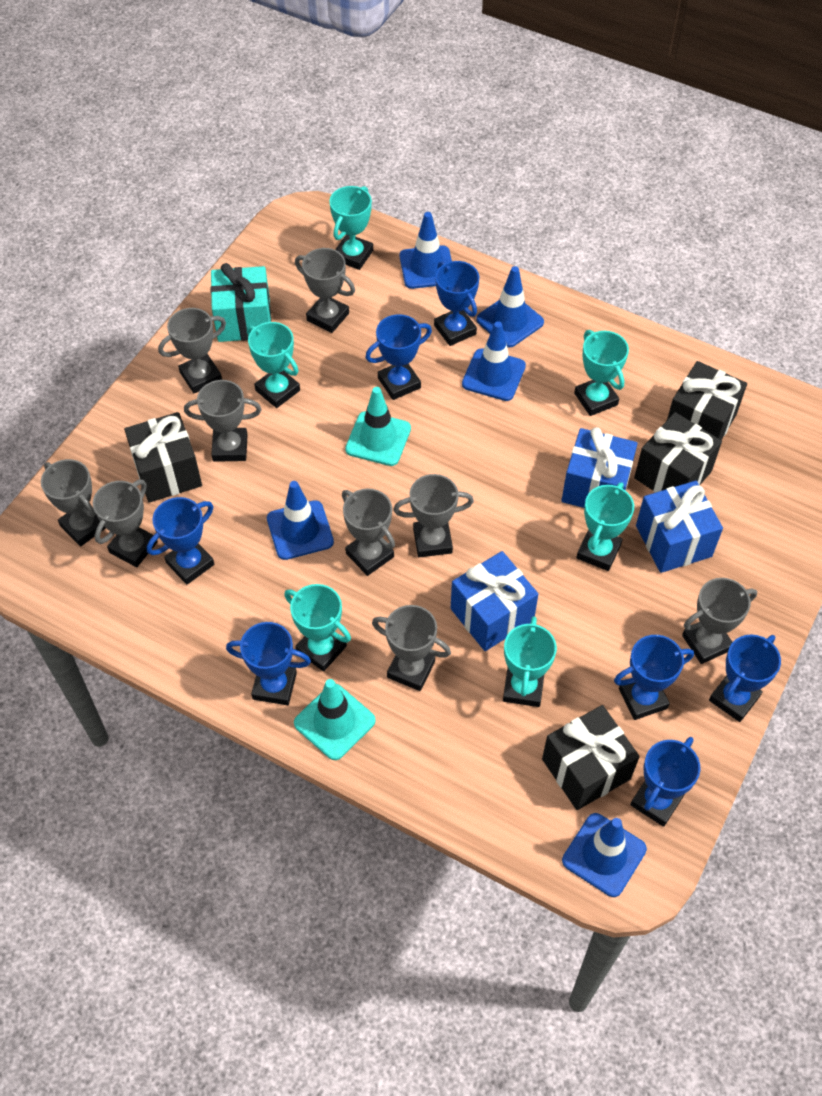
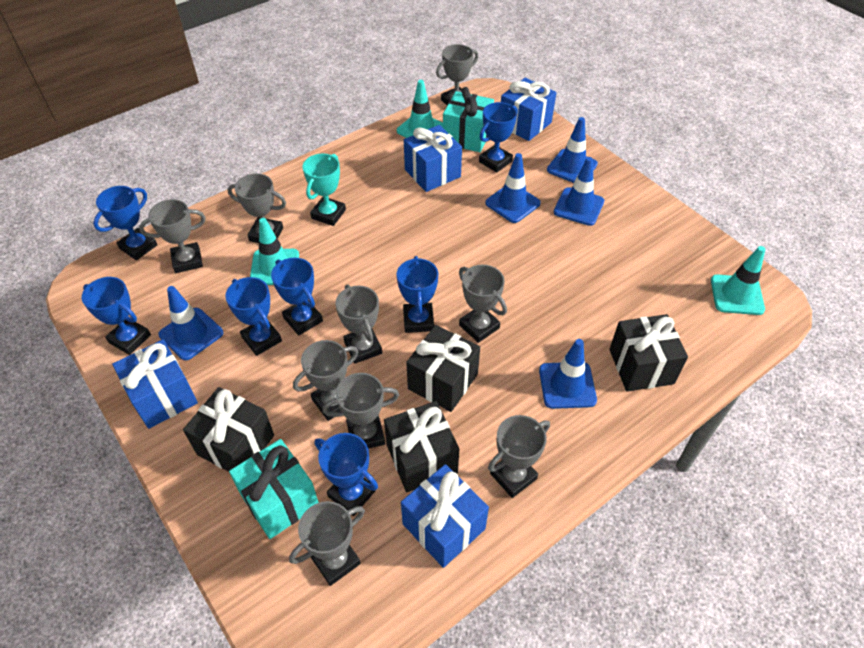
blue gift: 3 -> 4
turquoise gift: 1 -> 2
turquoise traffic cone: 2 -> 3
turquoise trophy: 6 -> 1

